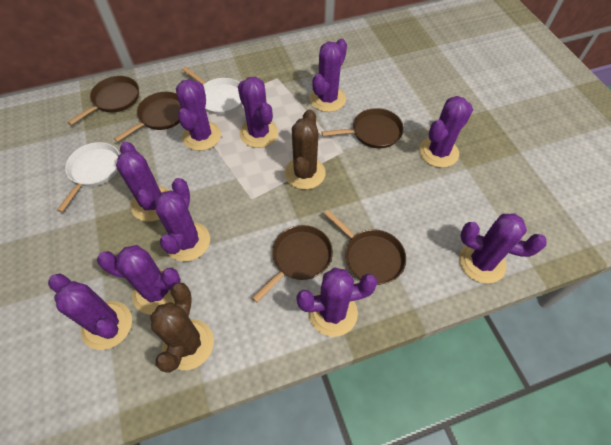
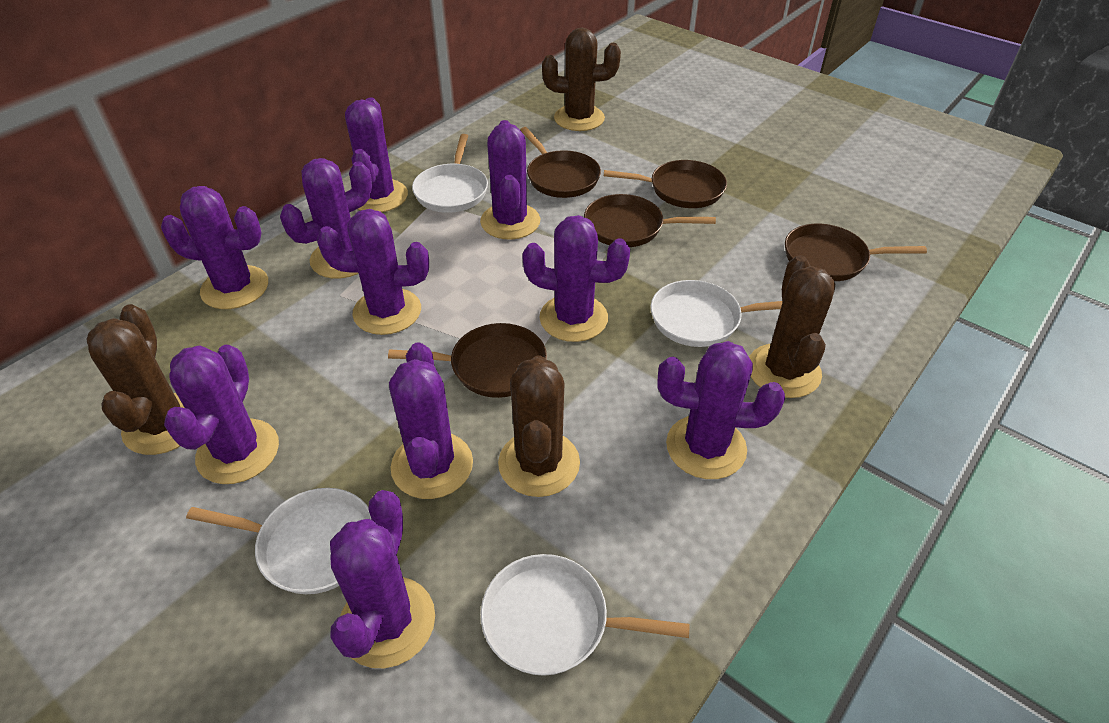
brown cactus: 2 -> 4
white pan: 2 -> 4

